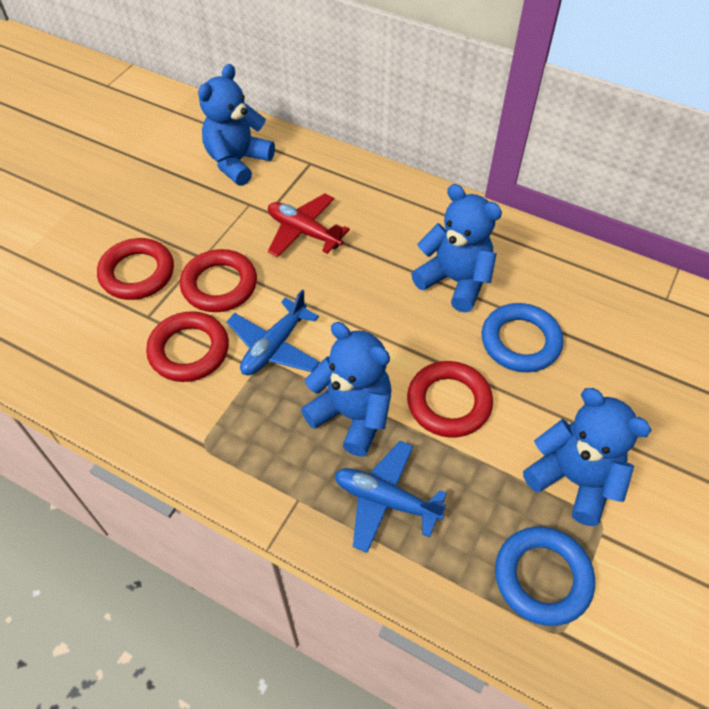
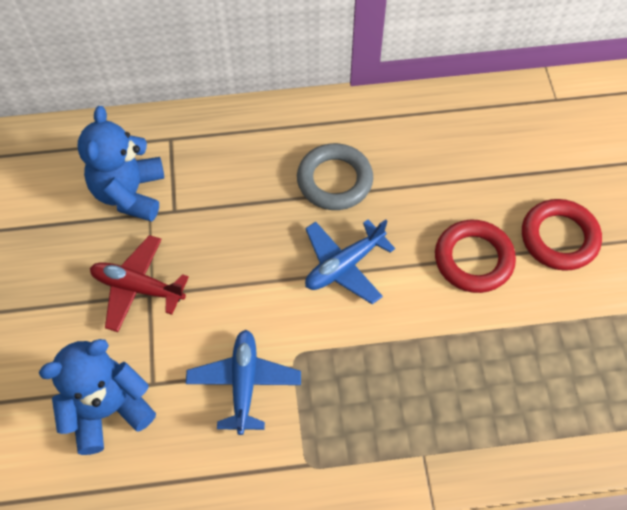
blue ring: 2 -> 0
blue teddy bear: 4 -> 2
grey ring: 0 -> 1
red ring: 4 -> 2

